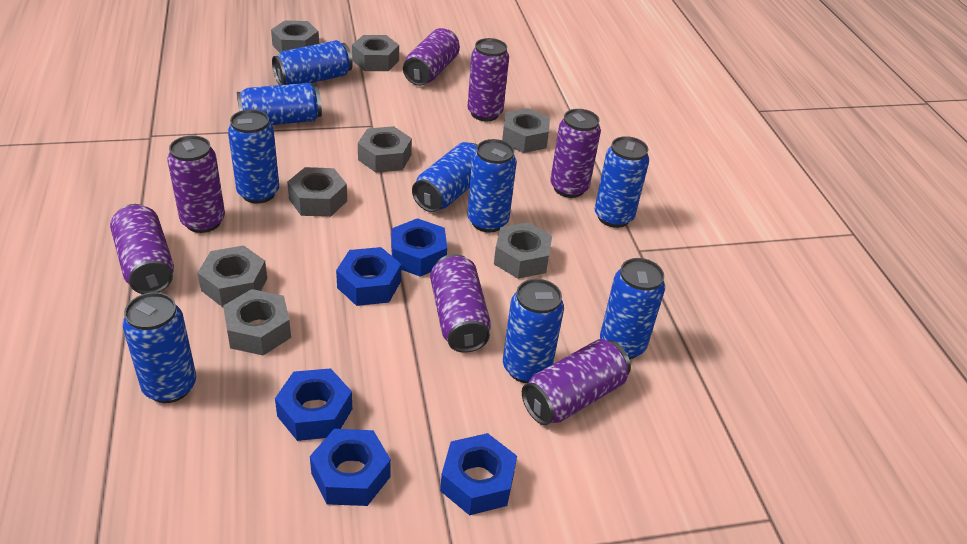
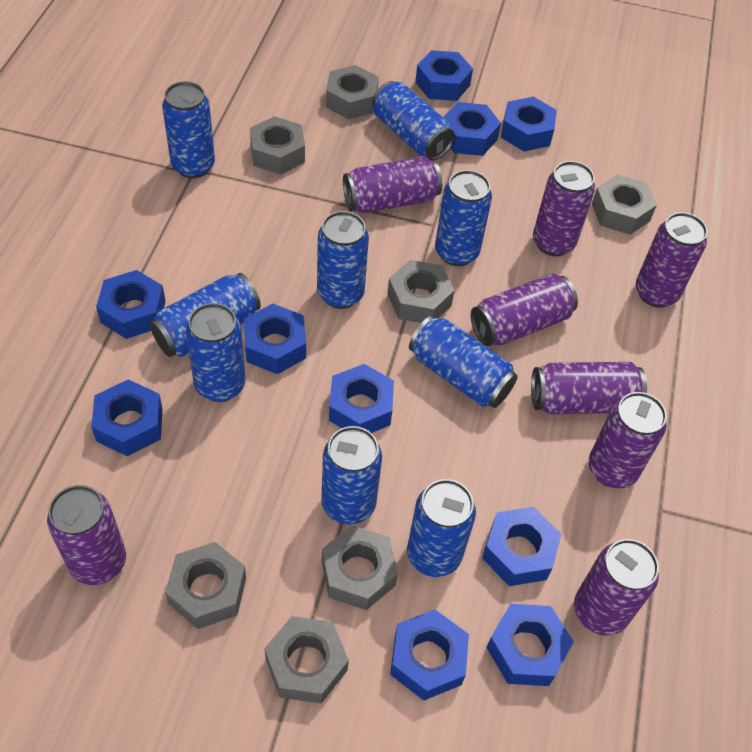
blue nut: 5 -> 10
grey nut: 8 -> 7
purple can: 7 -> 8

